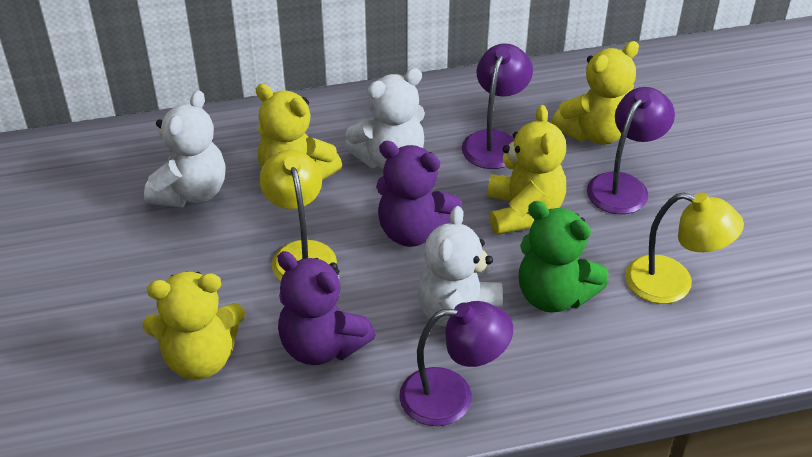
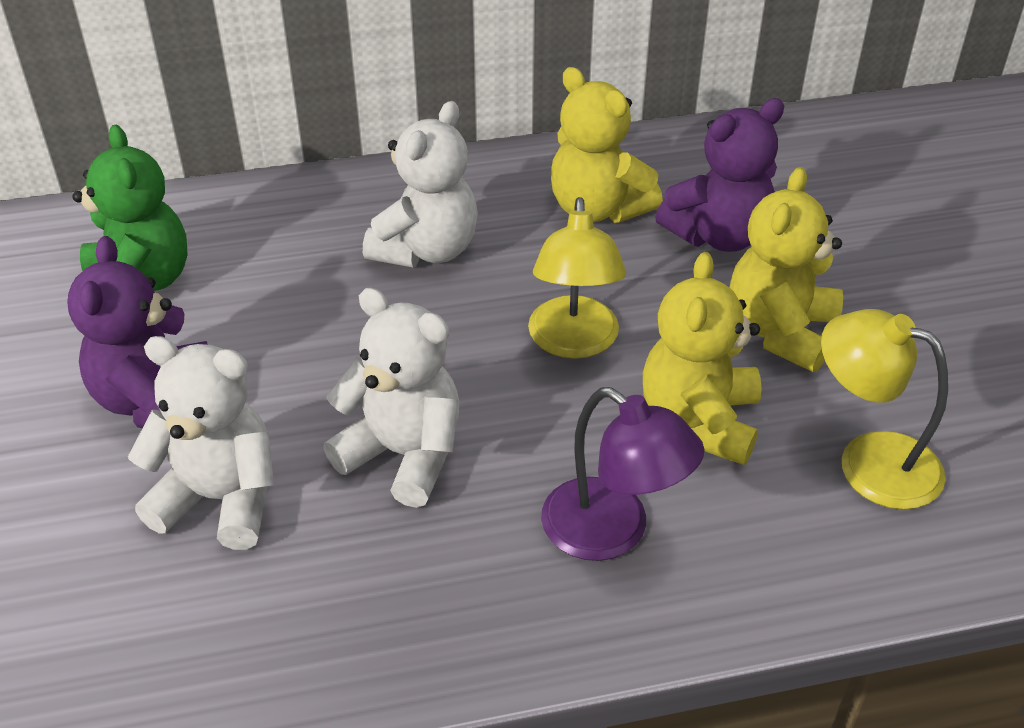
purple lamp: 3 -> 1
yellow teddy bear: 4 -> 3

